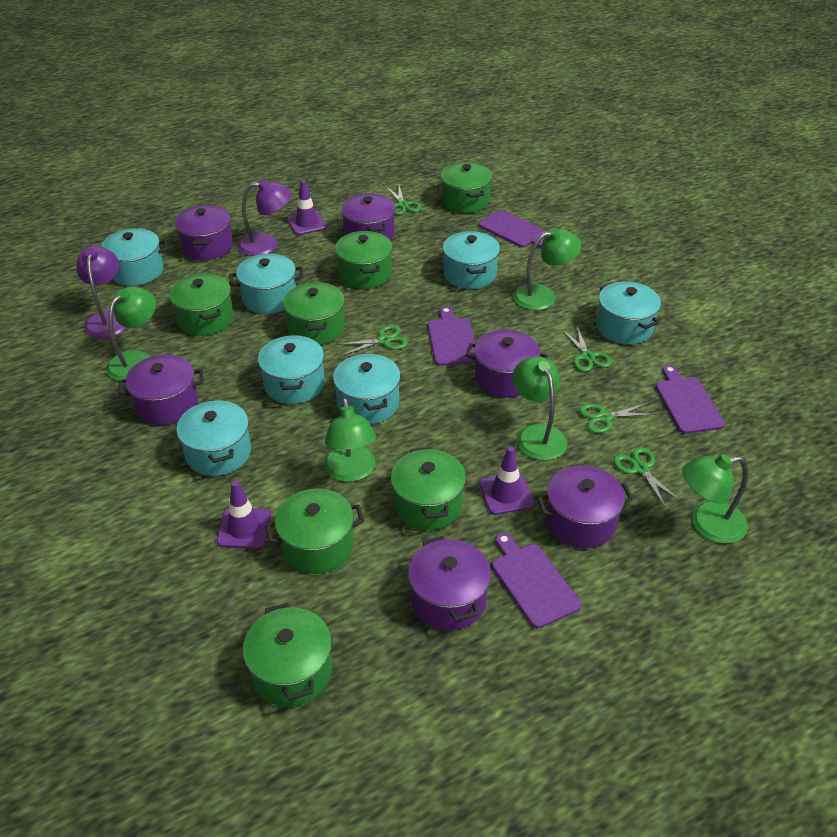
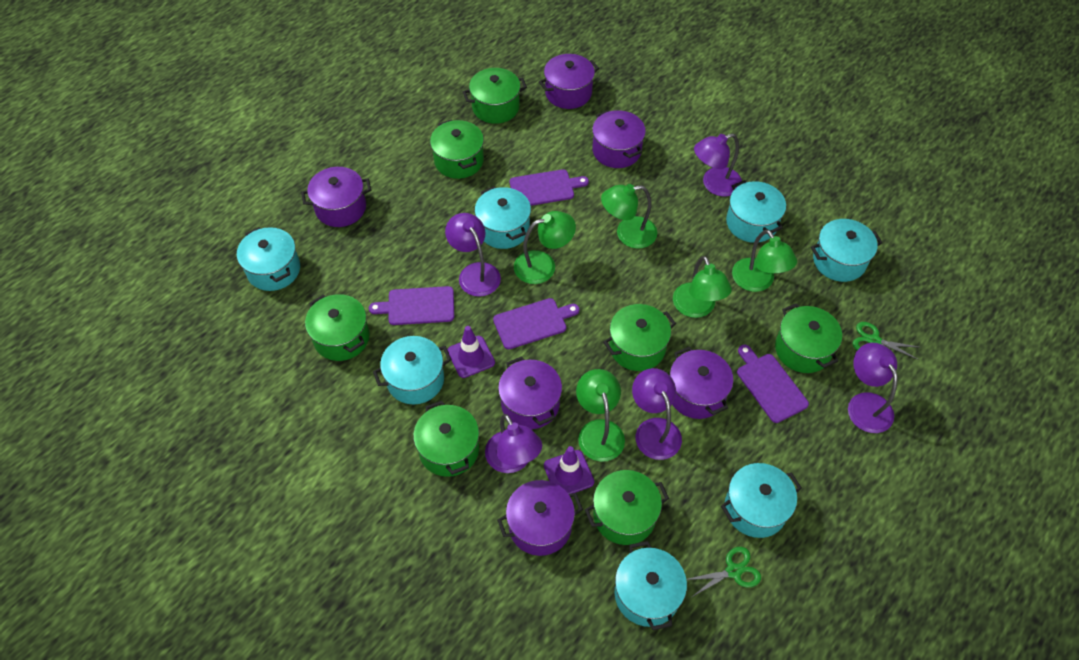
green scissors: 5 -> 2
purple lamp: 2 -> 5
purple traffic cone: 3 -> 2

